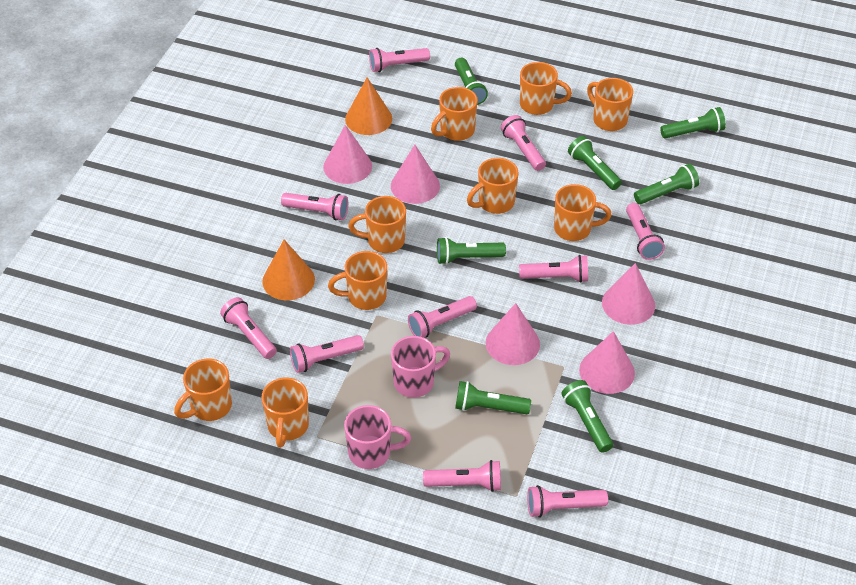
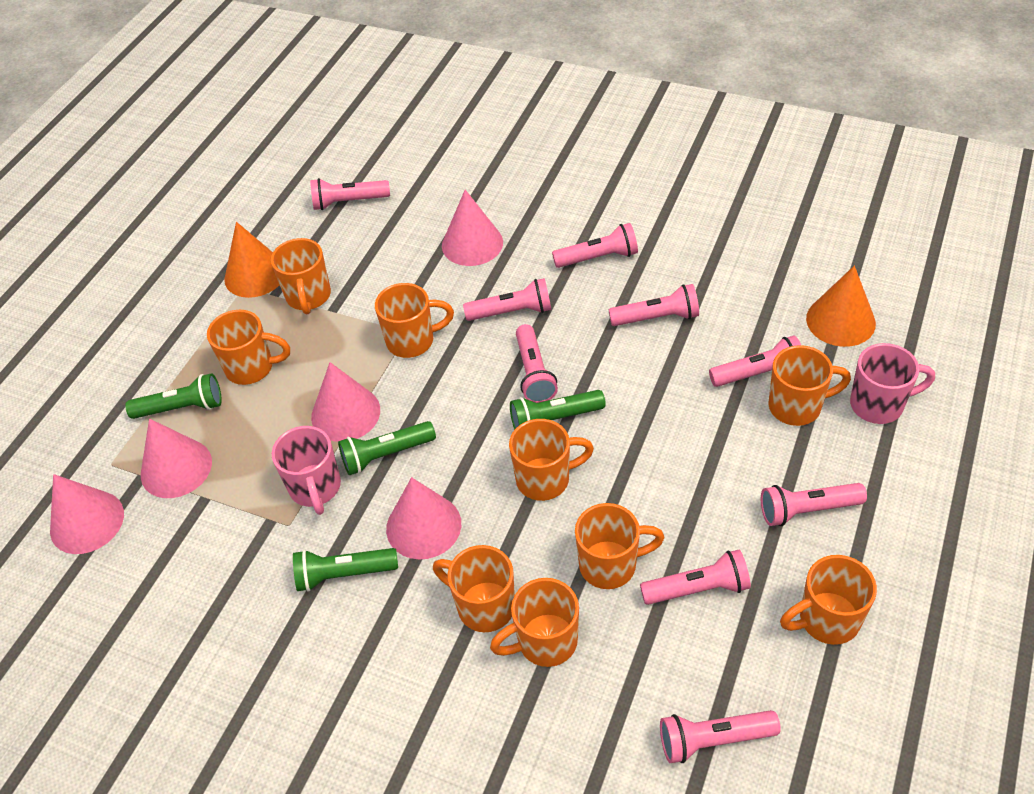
green flashlight: 7 -> 4
pink flashlight: 10 -> 9

